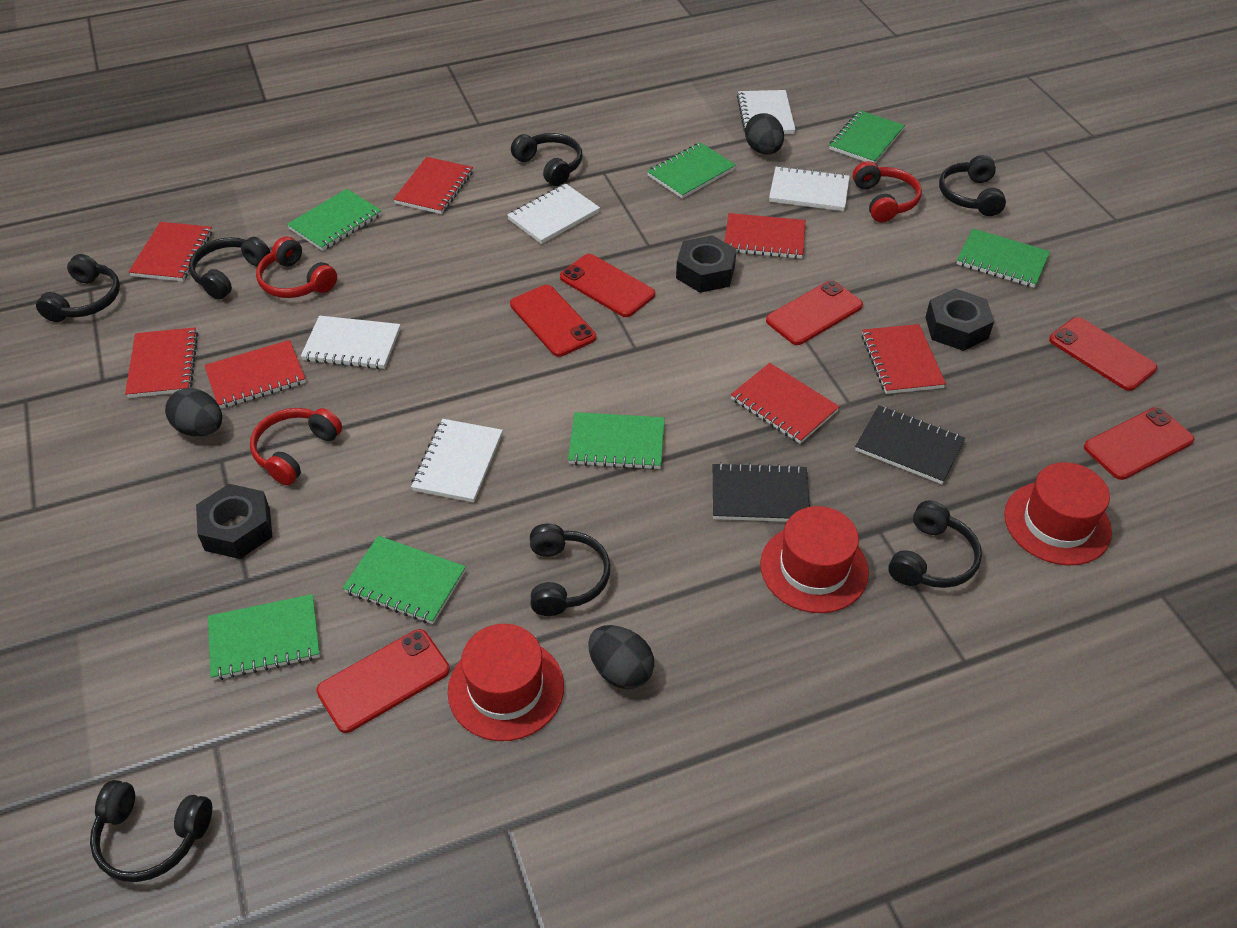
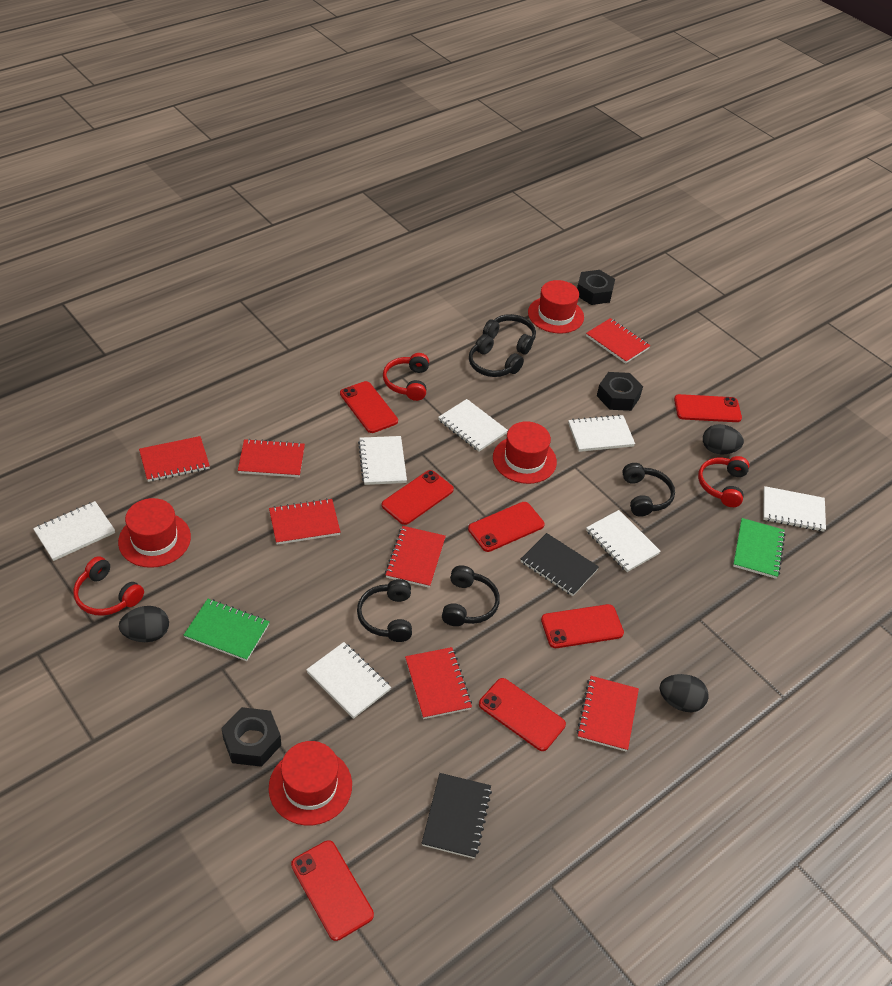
black headphones: 7 -> 5
green notebook: 7 -> 2
red hat: 3 -> 4
red phone: 6 -> 7
white notebook: 5 -> 7

